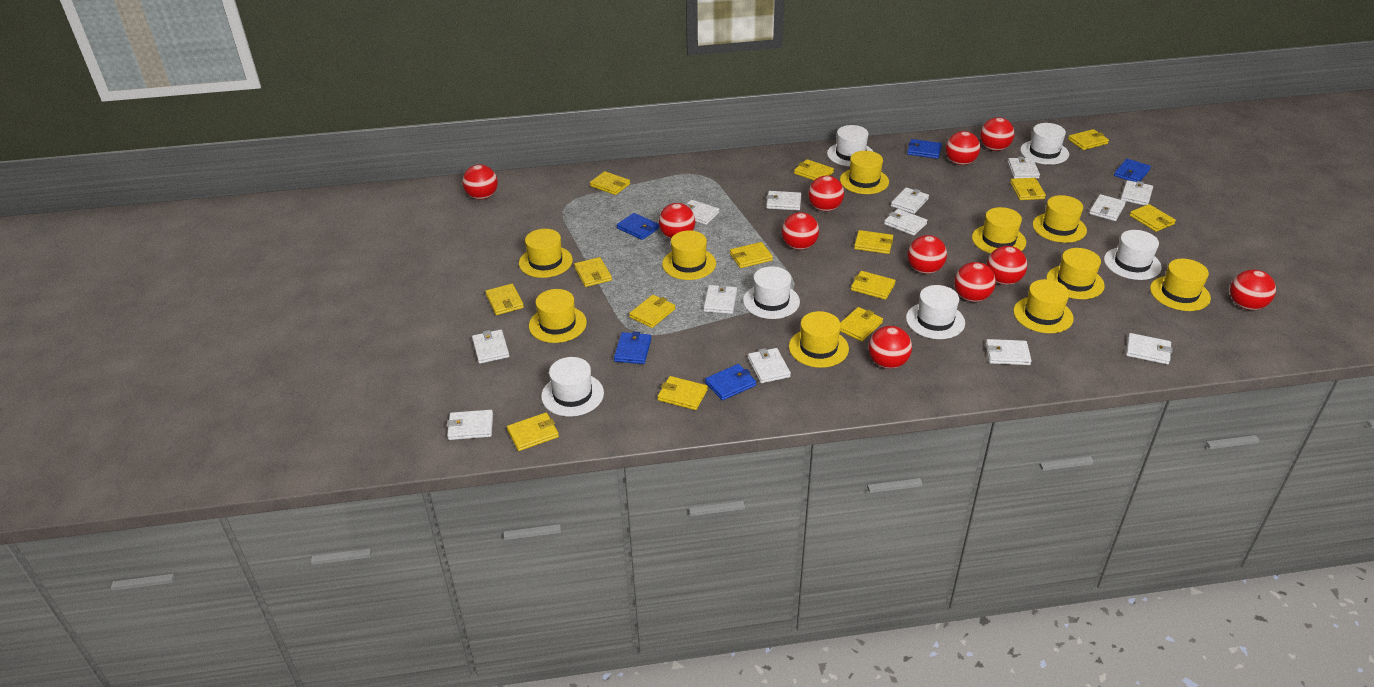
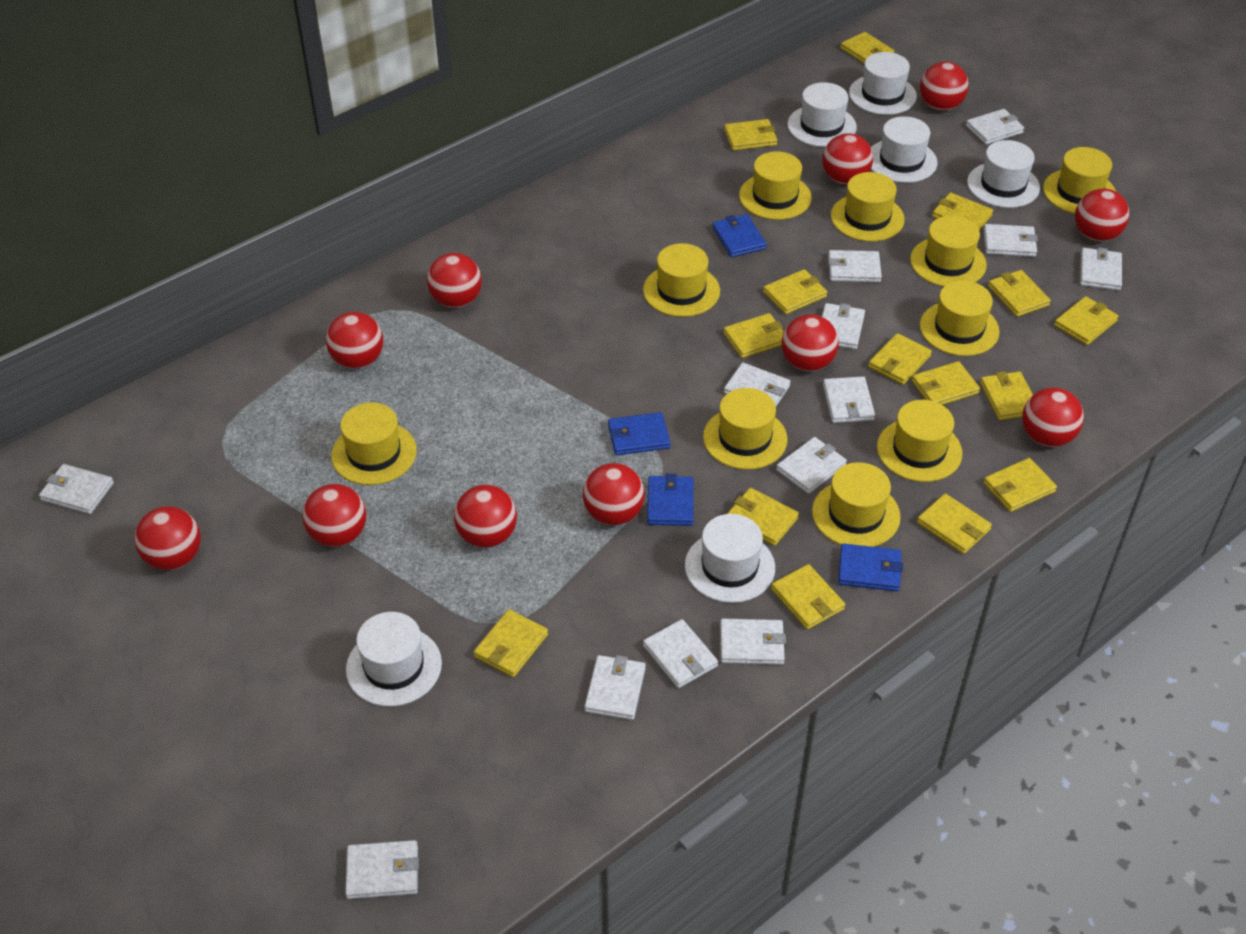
blue wallet: 5 -> 4
yellow wallet: 14 -> 15

